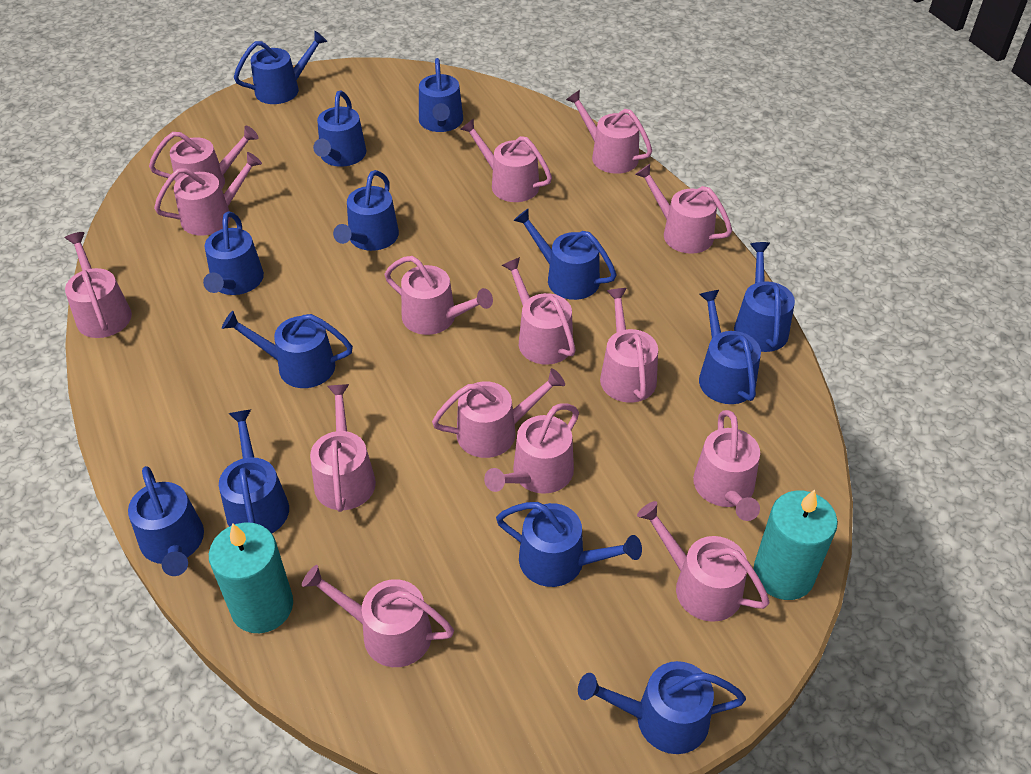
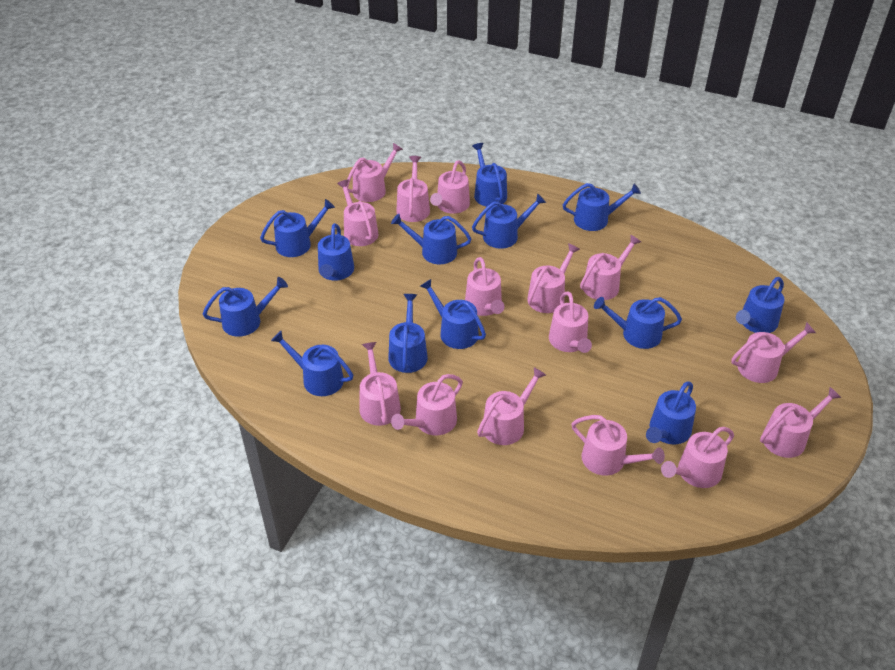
turquoise candle: 2 -> 0

